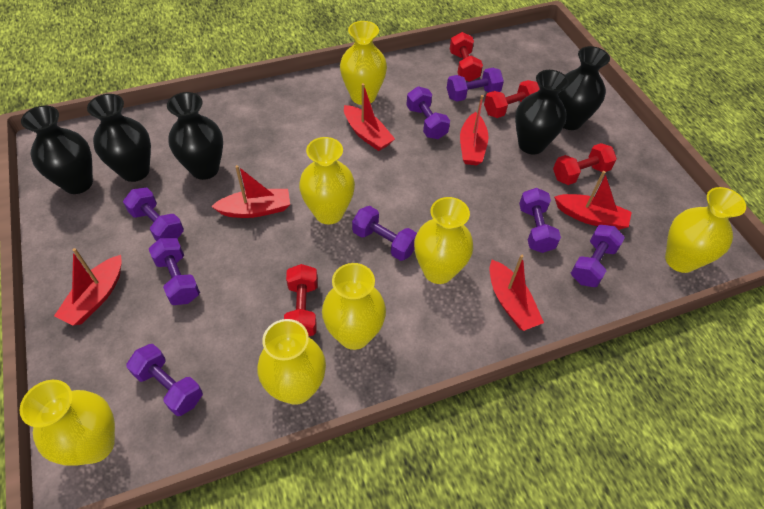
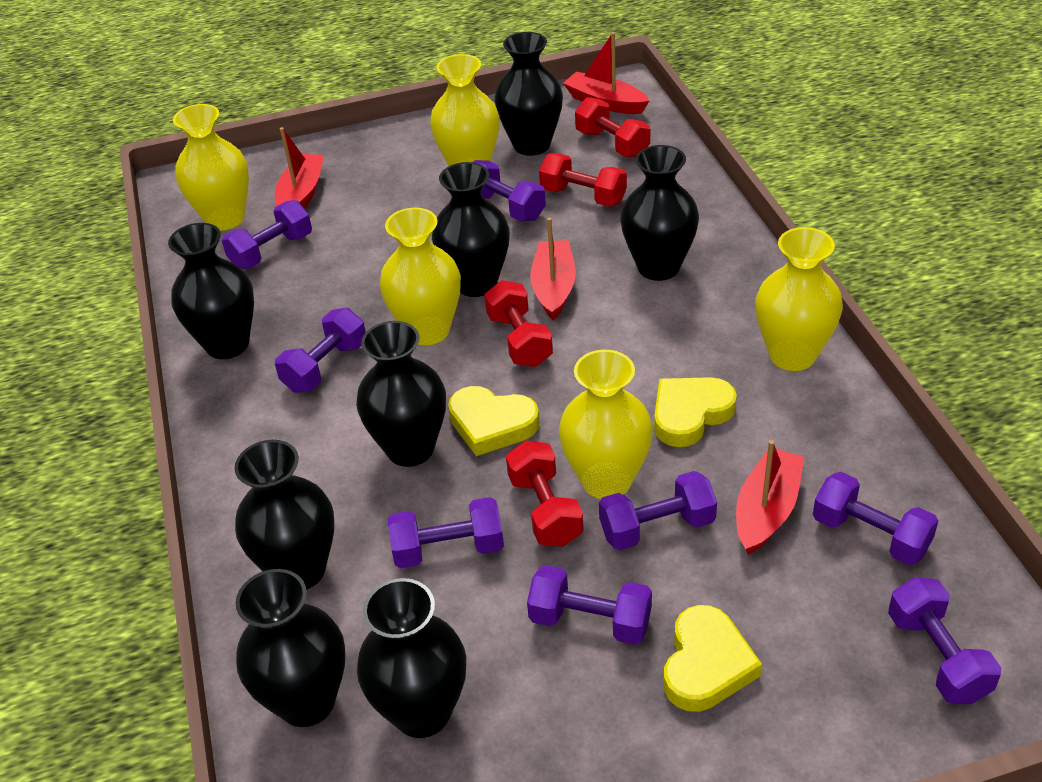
black vase: 5 -> 8
red boat: 6 -> 4
yellow heart: 0 -> 3
yellow vase: 7 -> 5

